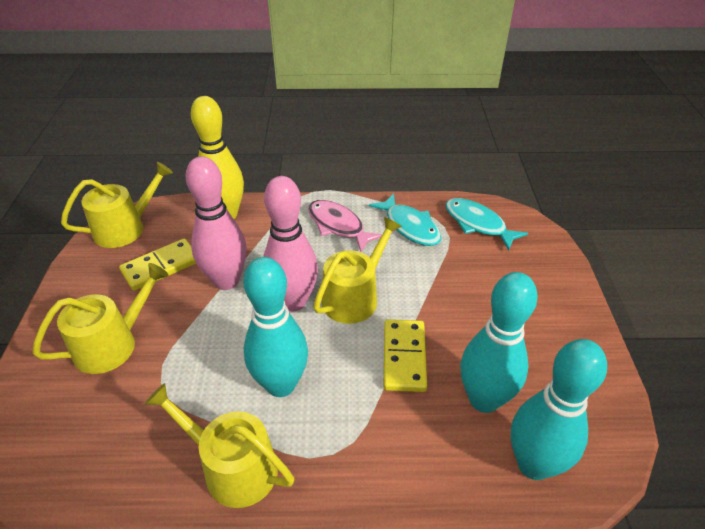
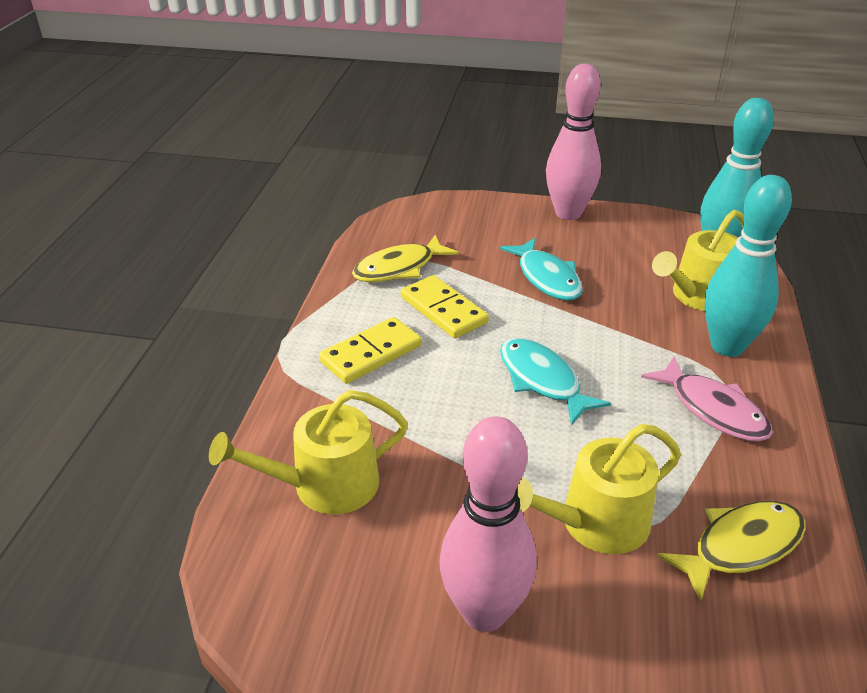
turquoise bowling pin: 3 -> 2
yellow bowling pin: 1 -> 0
yellow fish: 0 -> 2
yellow watering can: 4 -> 3

